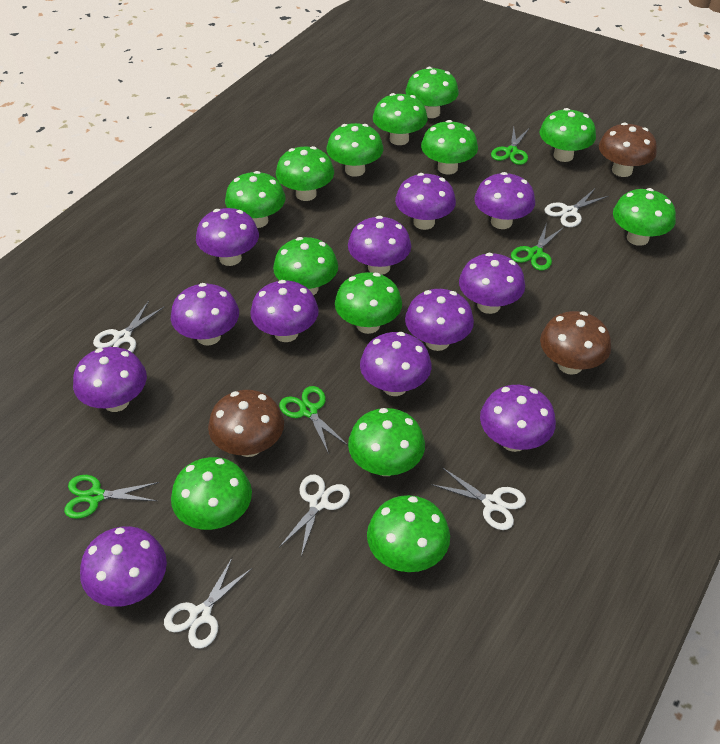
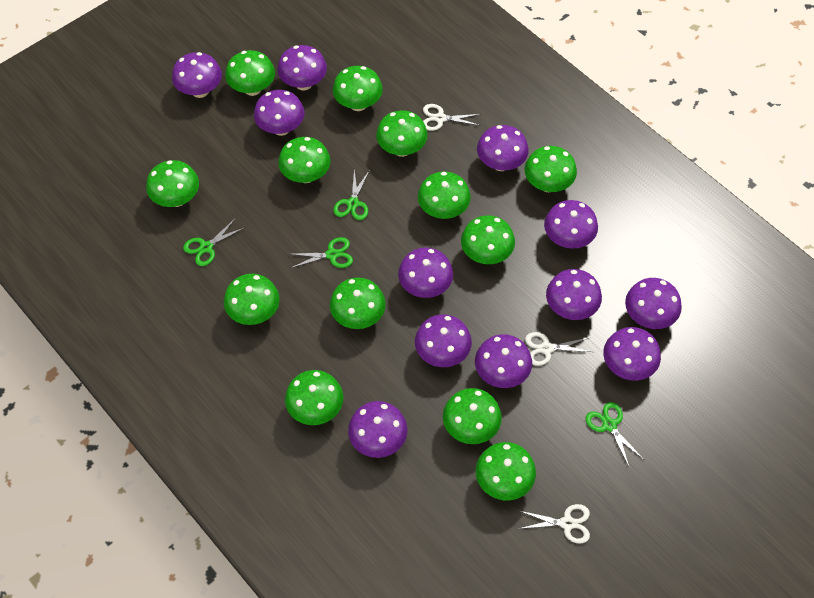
brown mushroom: 3 -> 0
white scissors: 5 -> 3

